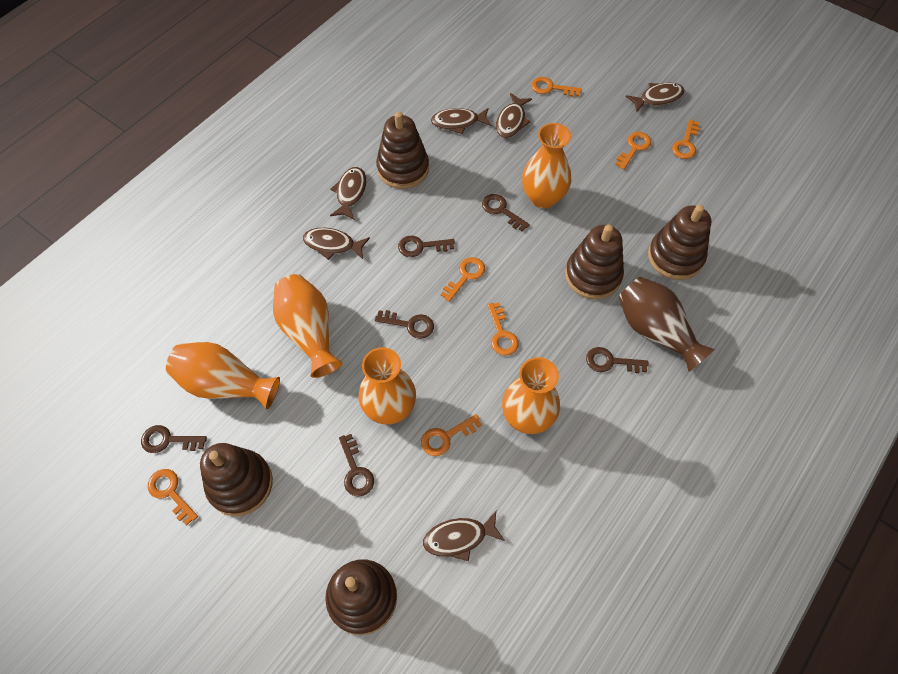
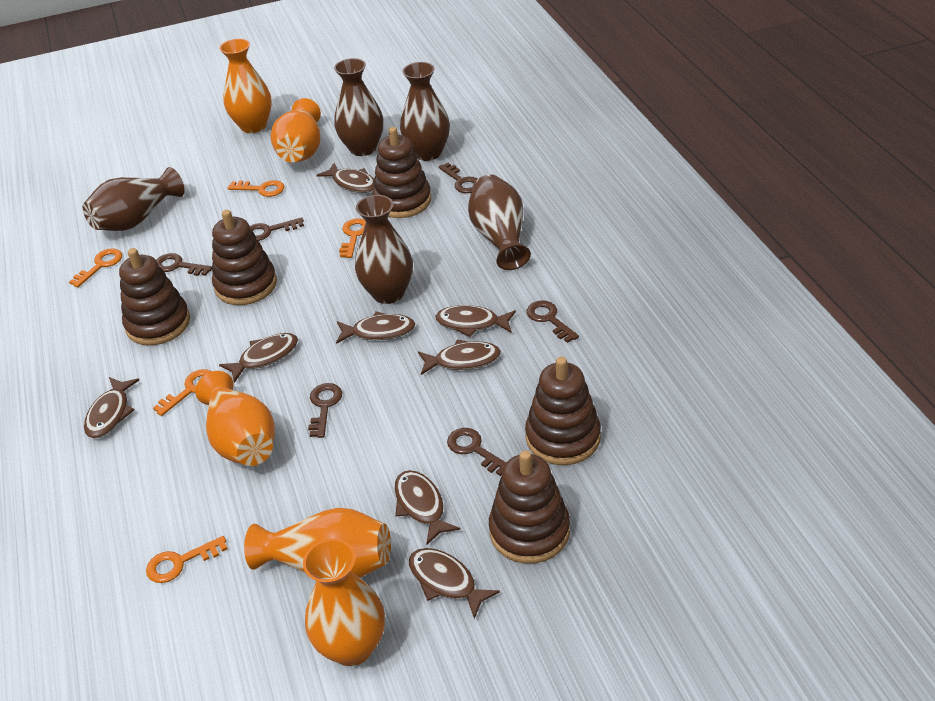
brown fish: 6 -> 8
brown vase: 1 -> 5
orange key: 7 -> 5

